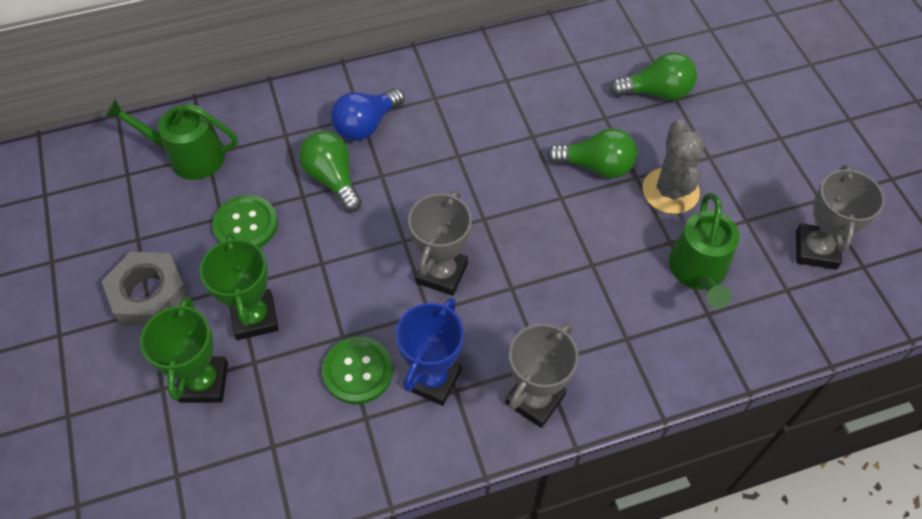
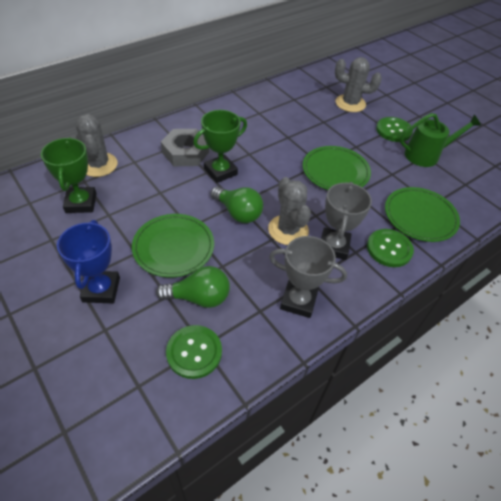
blue light bulb: 1 -> 0
green button: 2 -> 3
green light bulb: 3 -> 2
green plate: 0 -> 3
green watering can: 2 -> 1
grey cactus: 1 -> 3
grey trophy: 3 -> 2

